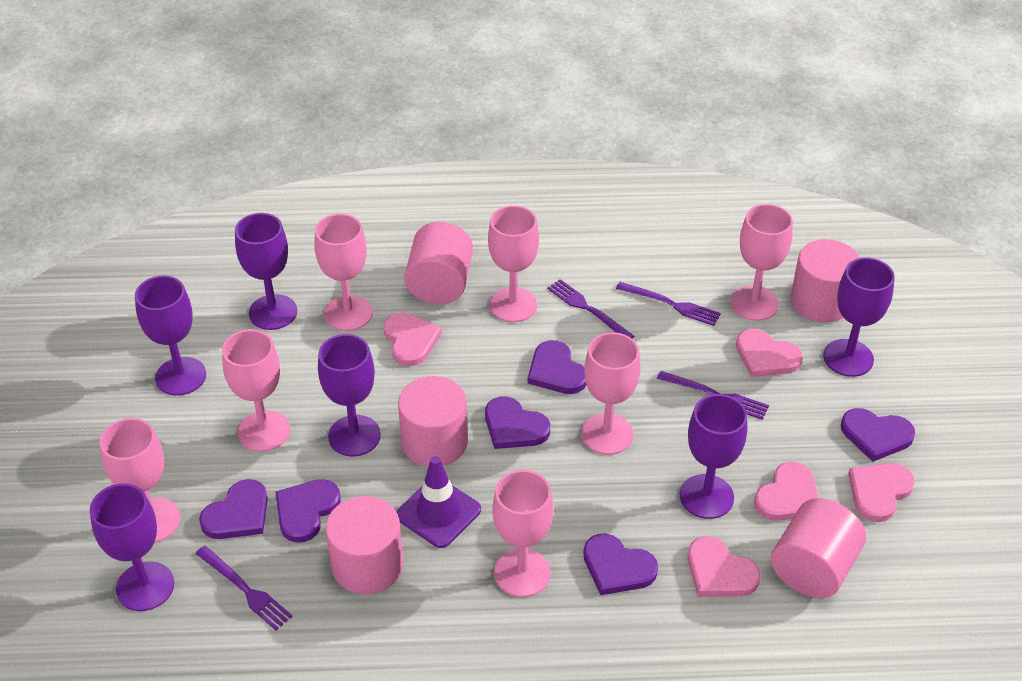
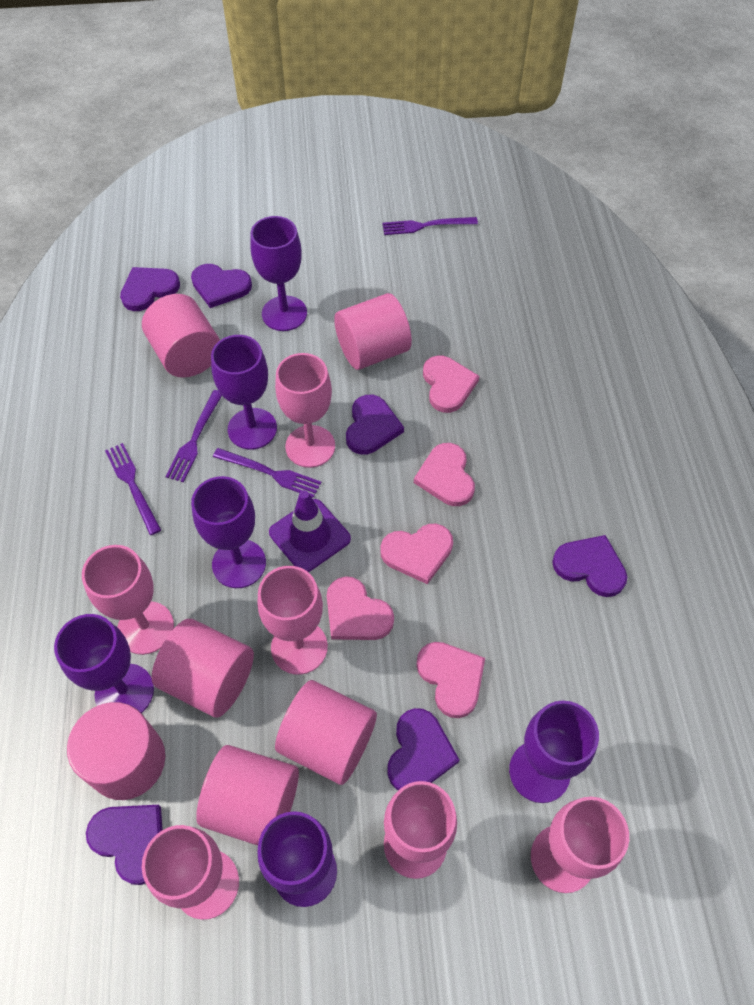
pink cylinder: 5 -> 6
pink goblet: 7 -> 6

